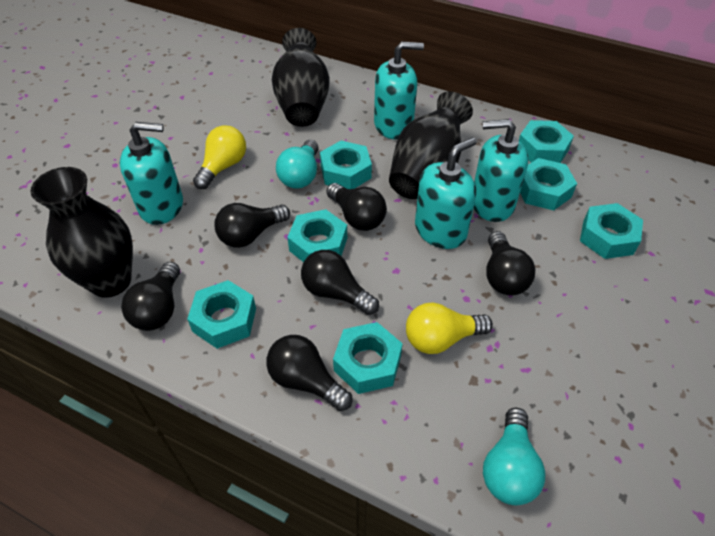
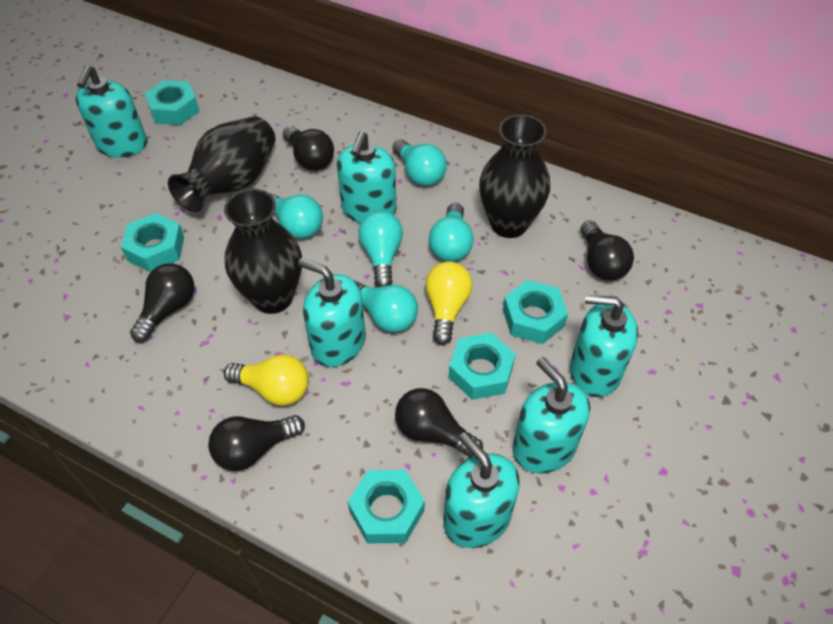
black light bulb: 6 -> 5
turquoise light bulb: 2 -> 5
turquoise nut: 7 -> 5
turquoise soap dispenser: 4 -> 6

